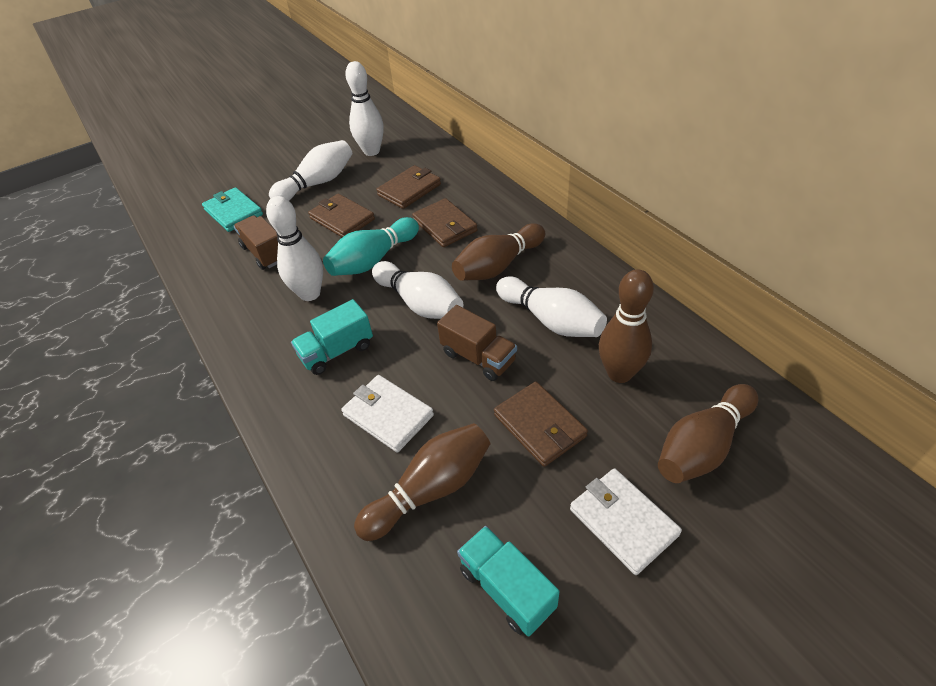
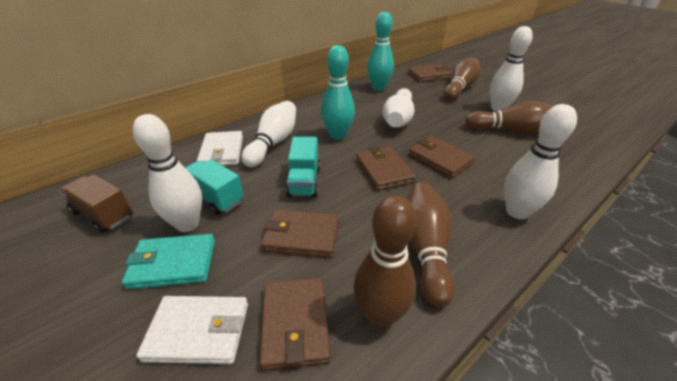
brown truck: 2 -> 1
brown wallet: 4 -> 5
turquoise bowling pin: 1 -> 2

